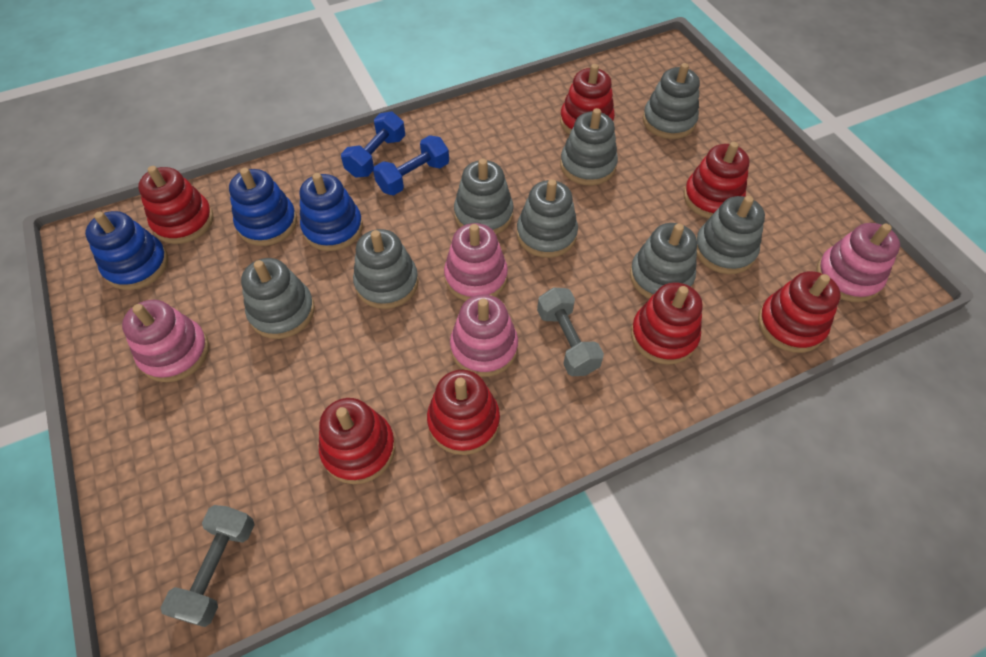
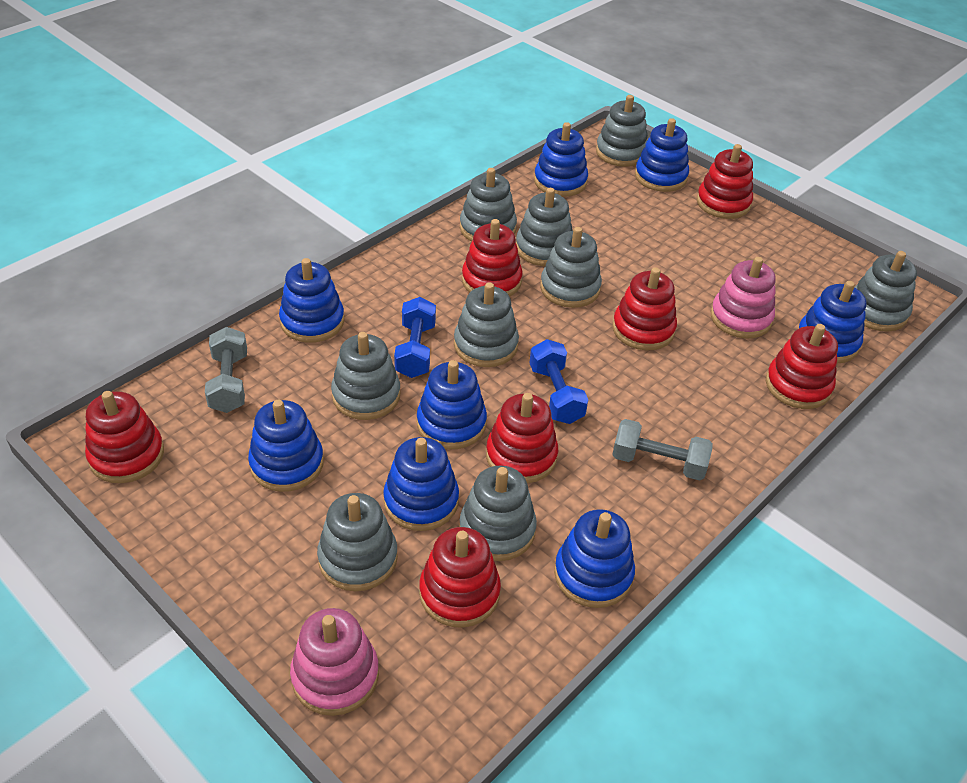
blue stacking toy: 3 -> 8
grey stacking toy: 8 -> 9
pink stacking toy: 4 -> 2

